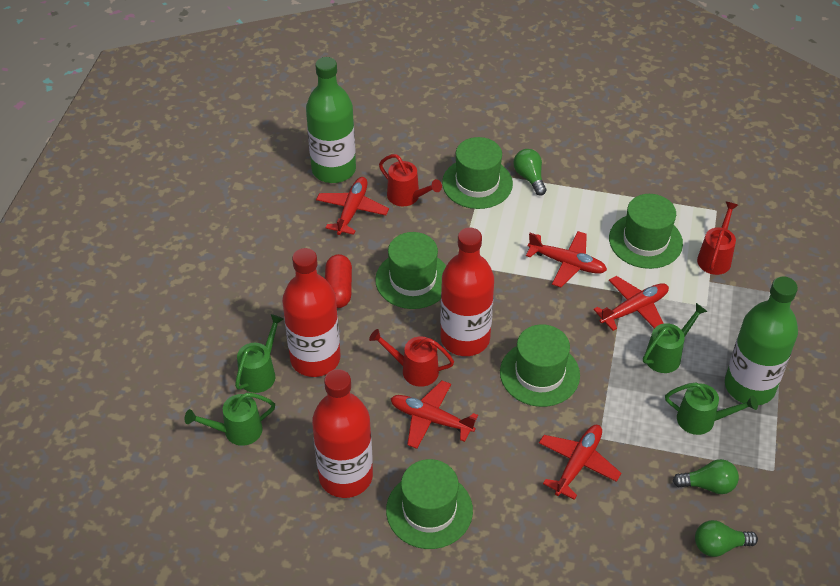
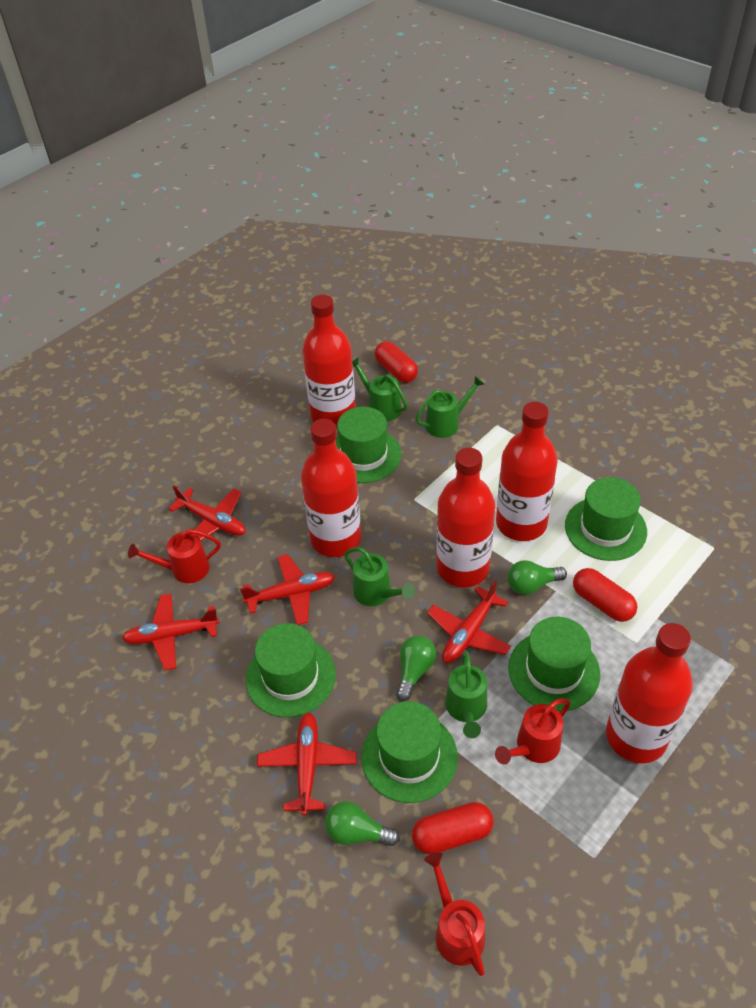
green bottle: 2 -> 0
red bottle: 3 -> 5
red capsule: 1 -> 3

